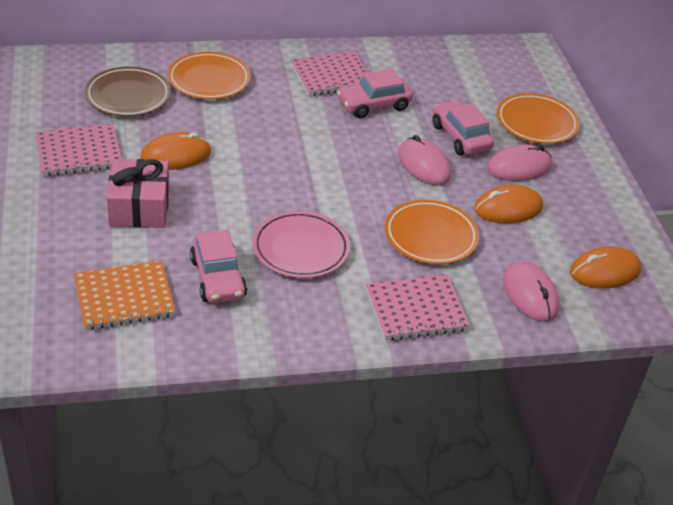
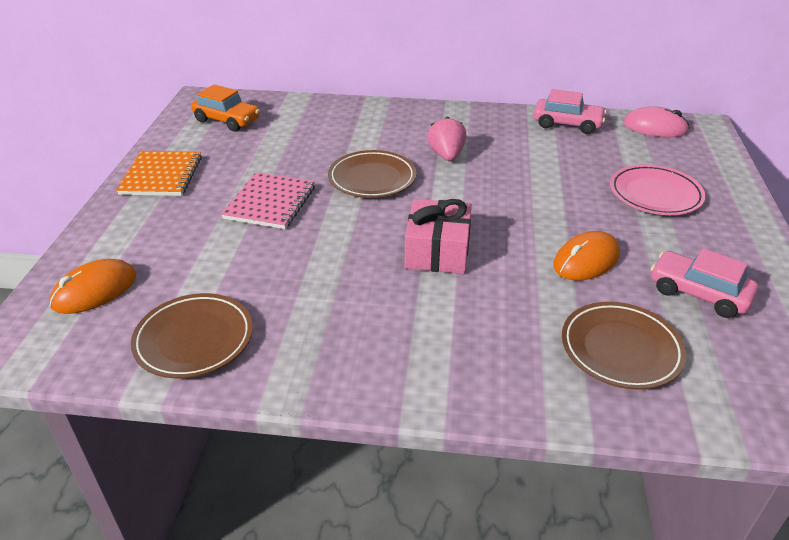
brown plate: 1 -> 3
orange car: 0 -> 1
orange mouse: 3 -> 2
orange plate: 3 -> 0
pink car: 3 -> 2
pink mouse: 3 -> 1
pink notebook: 3 -> 1
pink strawberry: 0 -> 1

